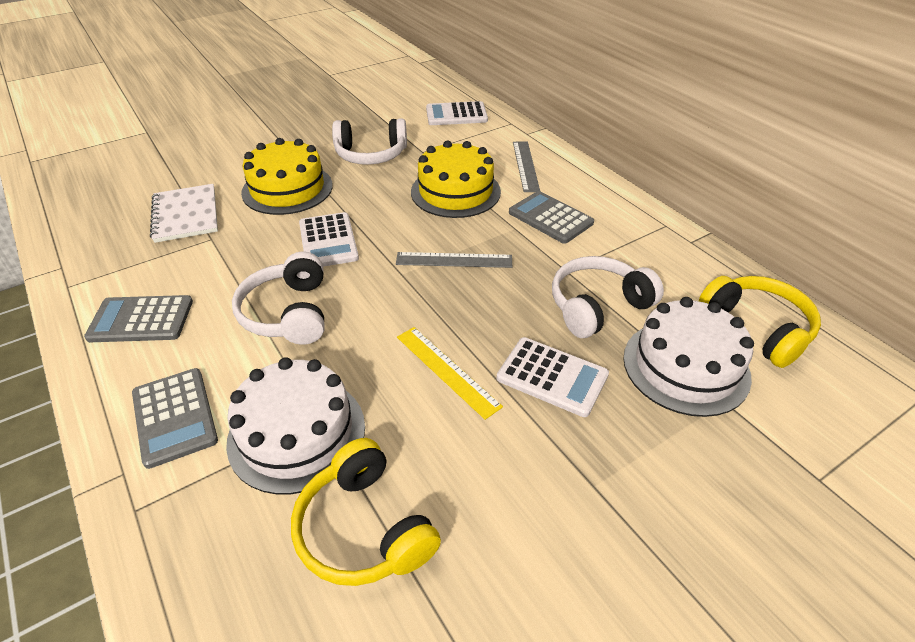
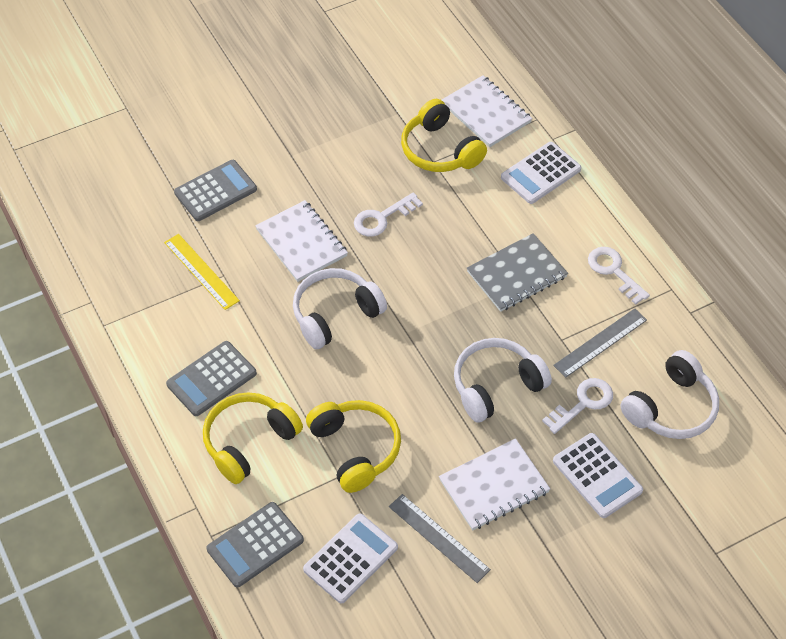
grey notebook: 0 -> 1
white cake: 2 -> 0
white key: 0 -> 3
white notebook: 1 -> 3
yellow cake: 2 -> 0
yellow headphones: 2 -> 3

